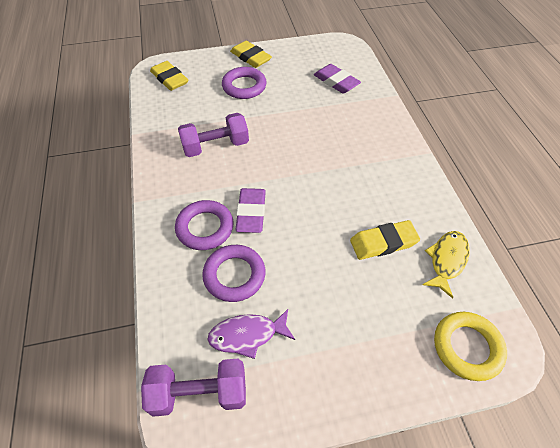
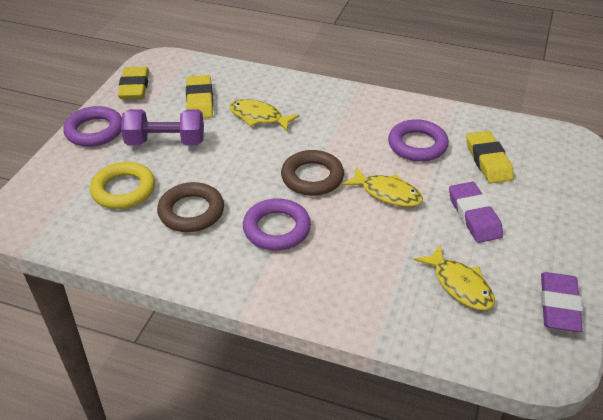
brown ring: 0 -> 2
purple dumbbell: 2 -> 1
purple fish: 1 -> 0
yellow fish: 1 -> 3

